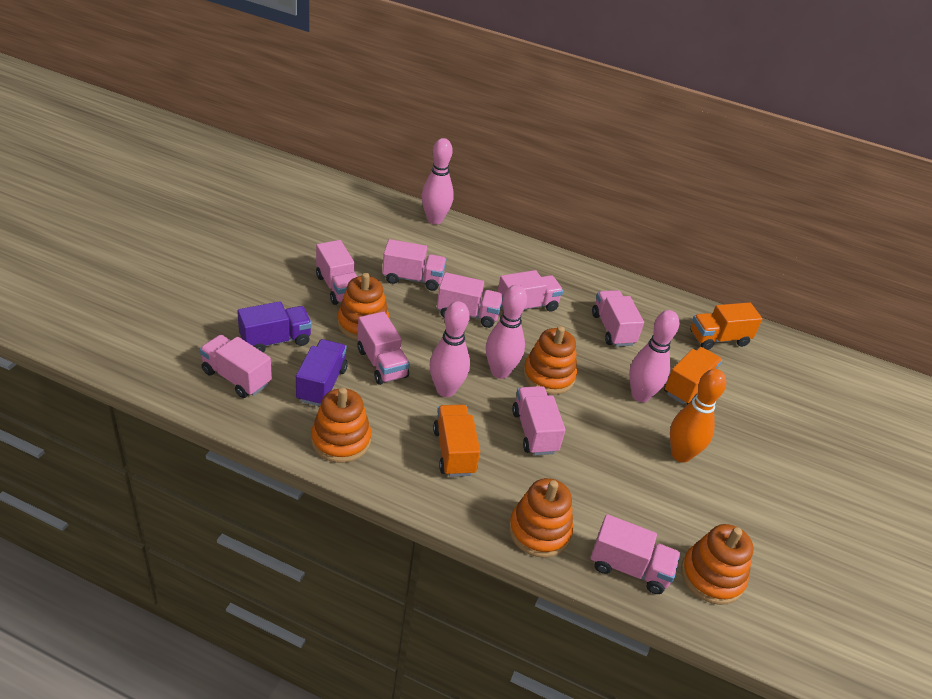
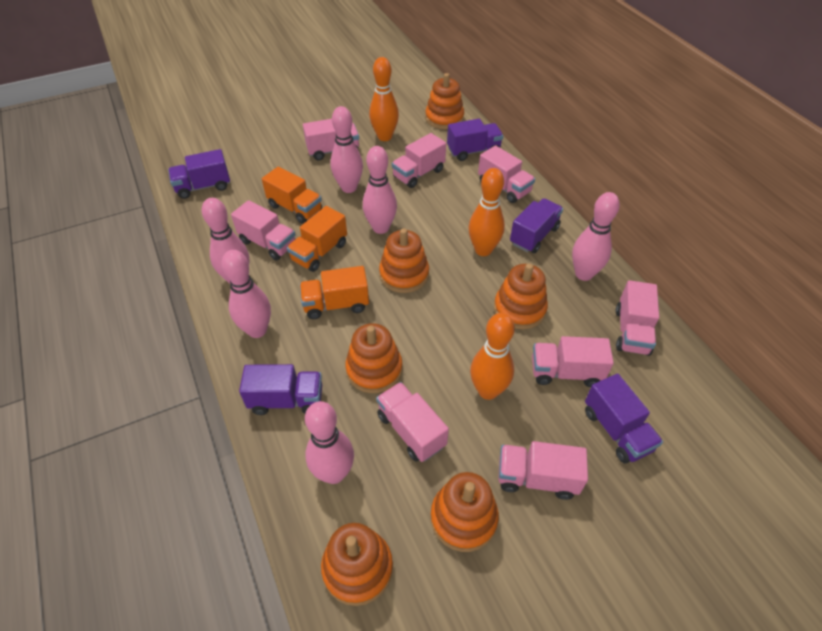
orange bowling pin: 1 -> 3
orange stacking toy: 5 -> 6
pink bowling pin: 4 -> 6
pink truck: 9 -> 8
purple truck: 2 -> 5

